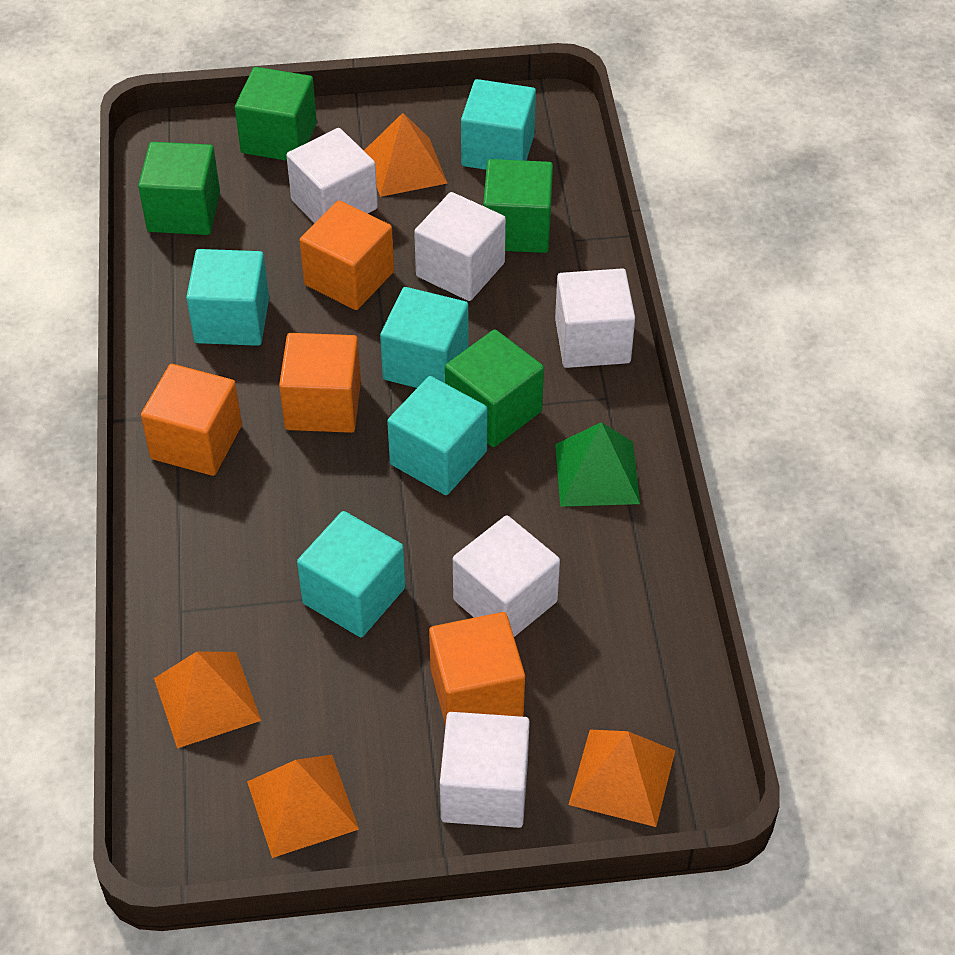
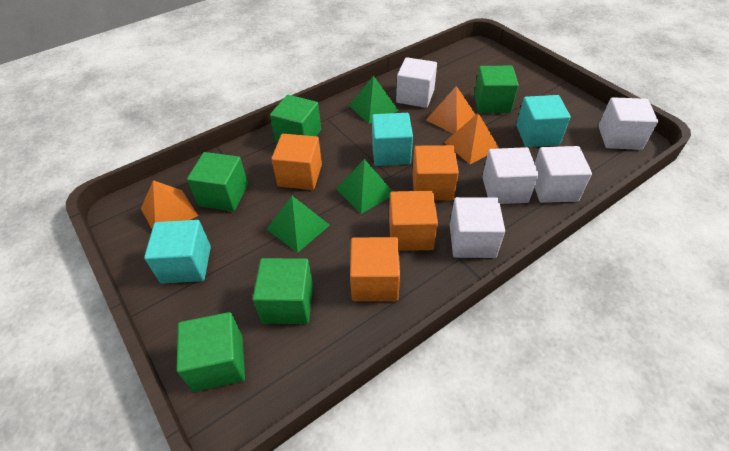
green cube: 4 -> 5
green pyramid: 1 -> 3
orange pyramid: 4 -> 3
turquoise cube: 5 -> 3

